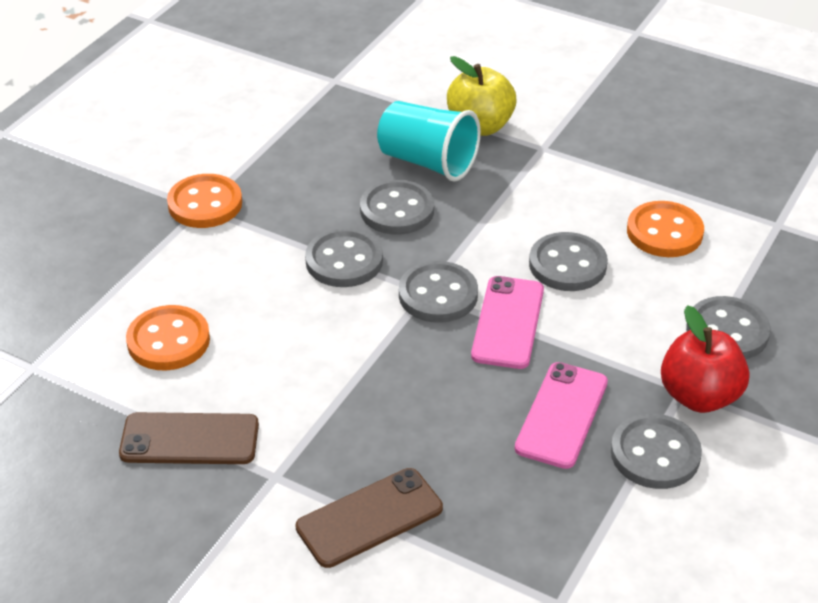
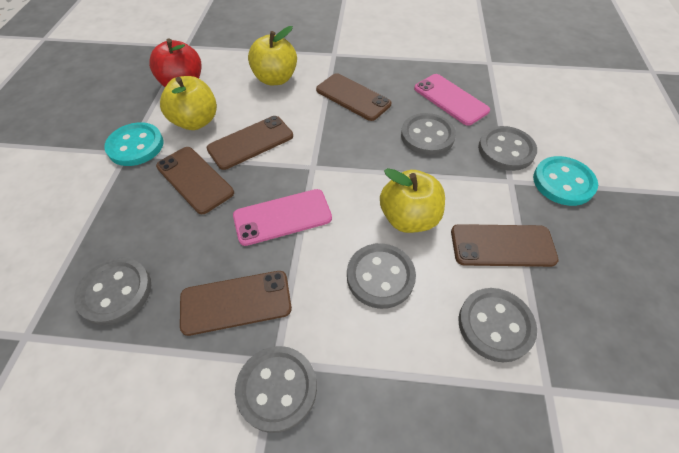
brown phone: 2 -> 5
orange button: 3 -> 0
turquoise button: 0 -> 2
turquoise cup: 1 -> 0
yellow apple: 1 -> 3

